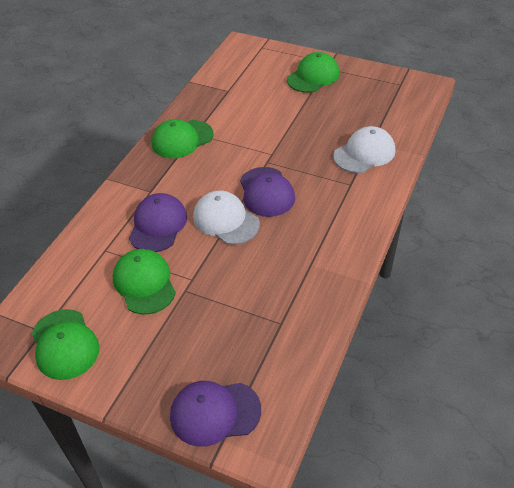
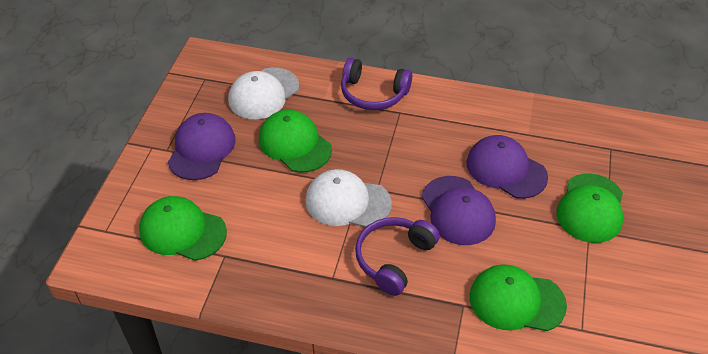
purple headphones: 0 -> 2

